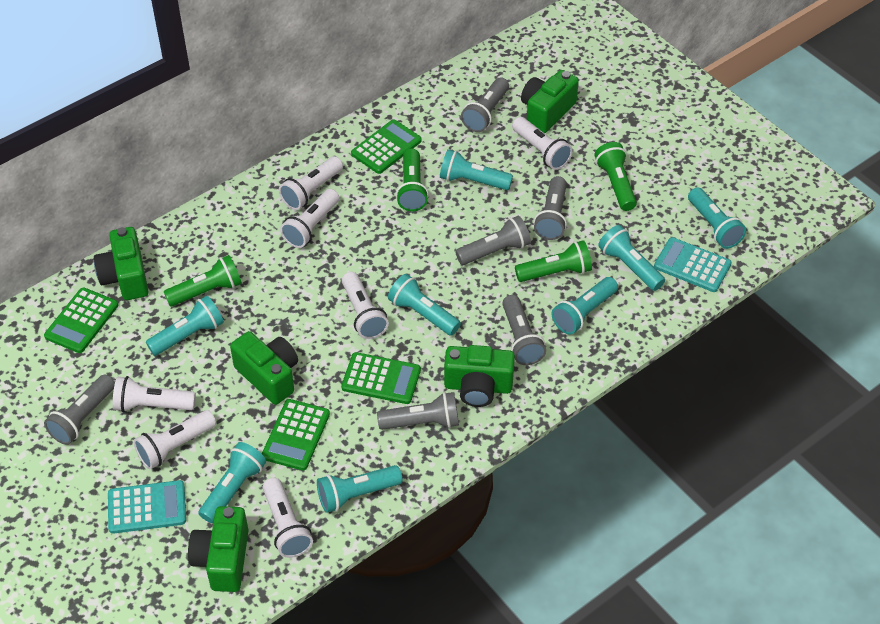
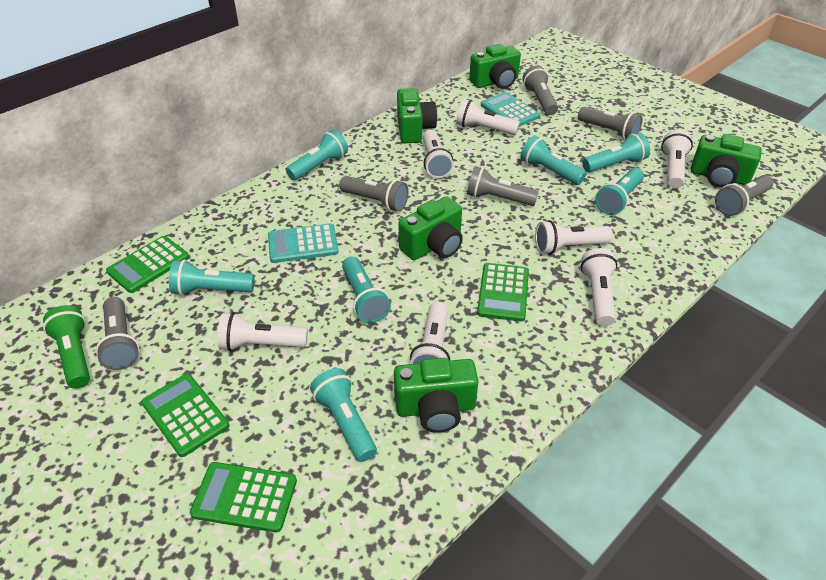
green flashlight: 4 -> 1
turquoise flashlight: 8 -> 7

